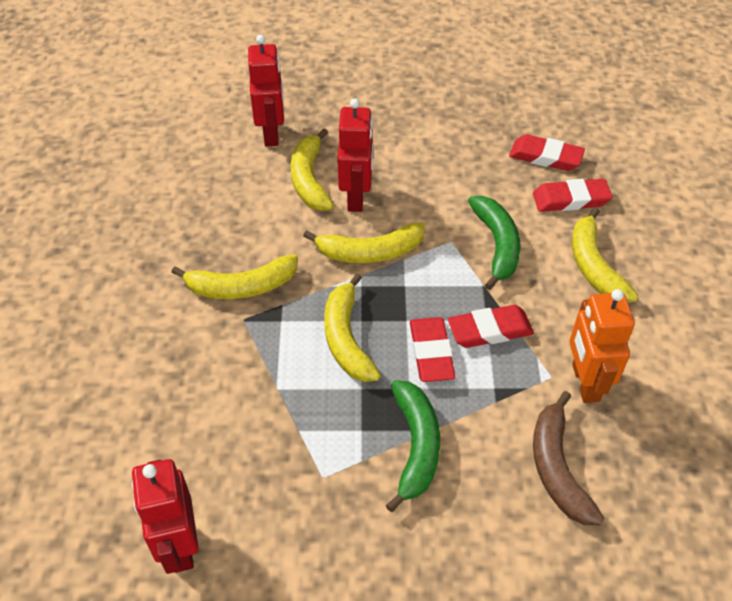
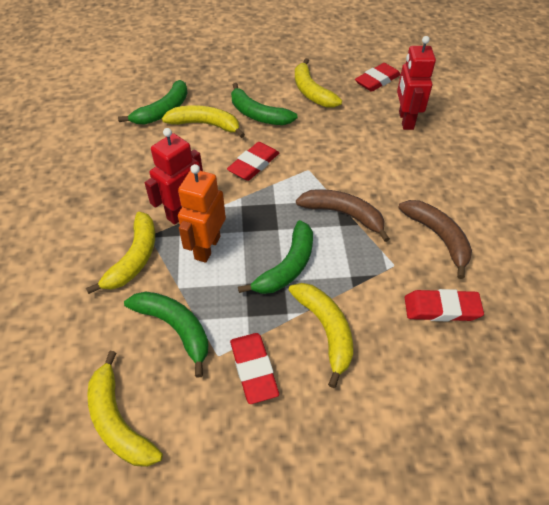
brown banana: 1 -> 2
green banana: 2 -> 4
red robot: 3 -> 2

